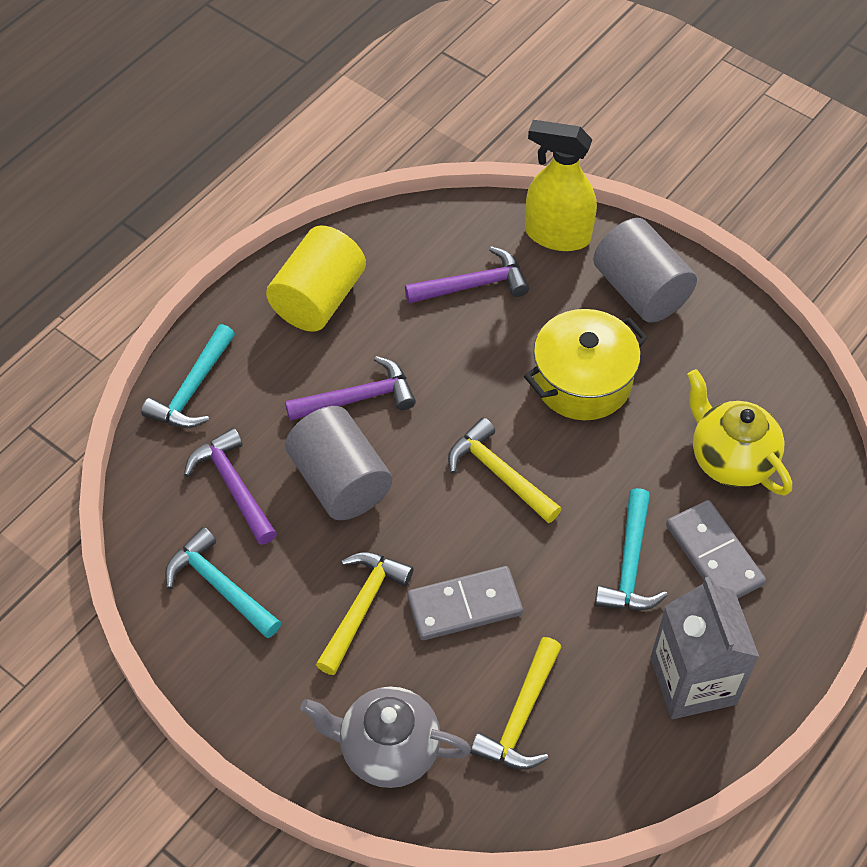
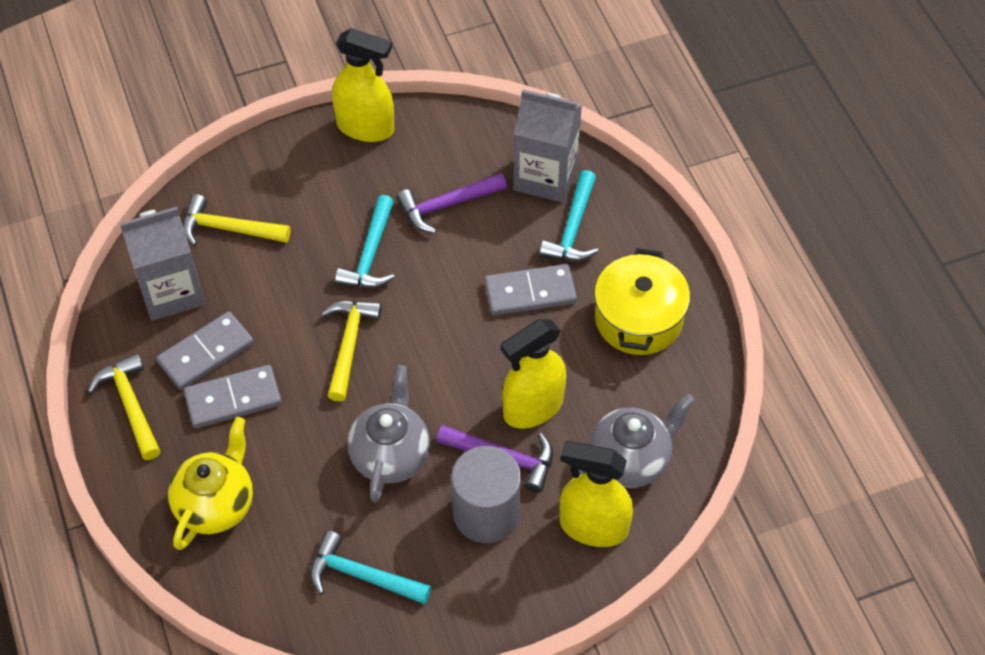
grey carton: 1 -> 2
grey cylinder: 2 -> 1
grey domino: 2 -> 3
grey teapot: 1 -> 2
purple hammer: 3 -> 2
yellow cylinder: 1 -> 0
yellow spray bottle: 1 -> 3

